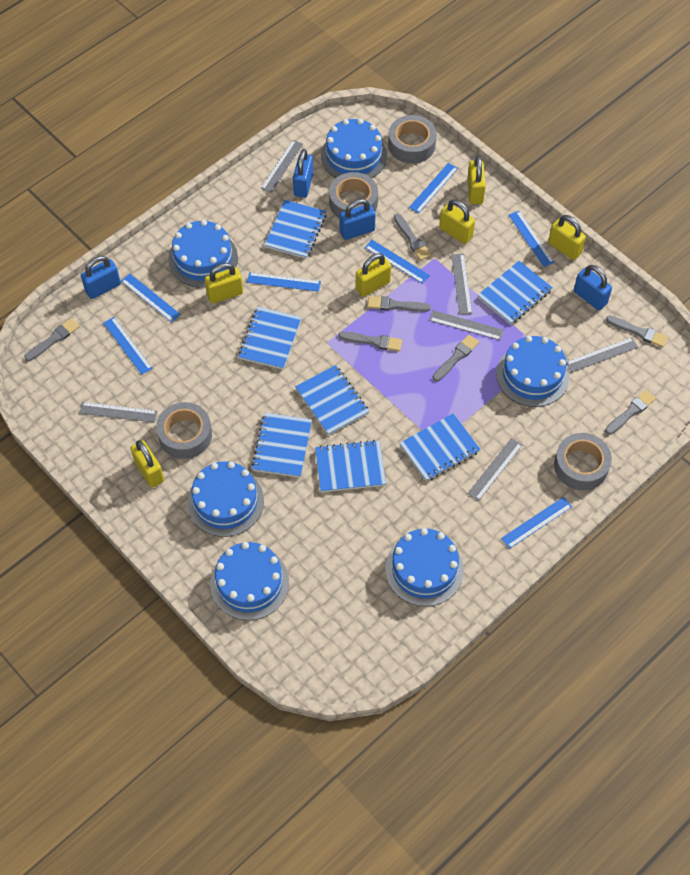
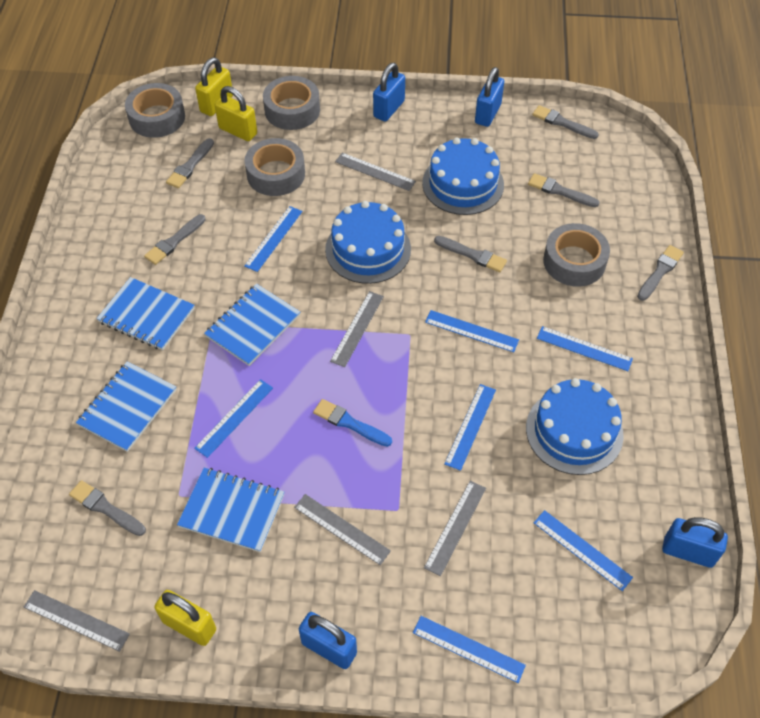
blue brush: 0 -> 1
blue cake: 6 -> 3
blue notebook: 7 -> 4
grey ruler: 6 -> 5
yellow padlock: 6 -> 3

